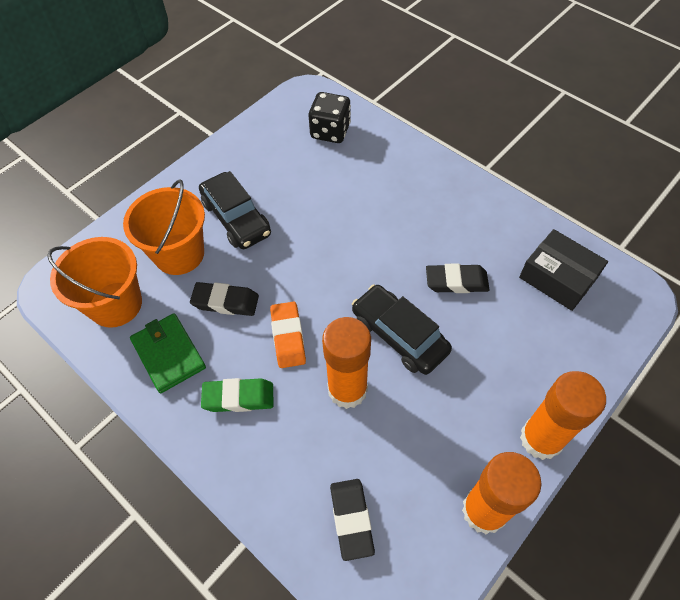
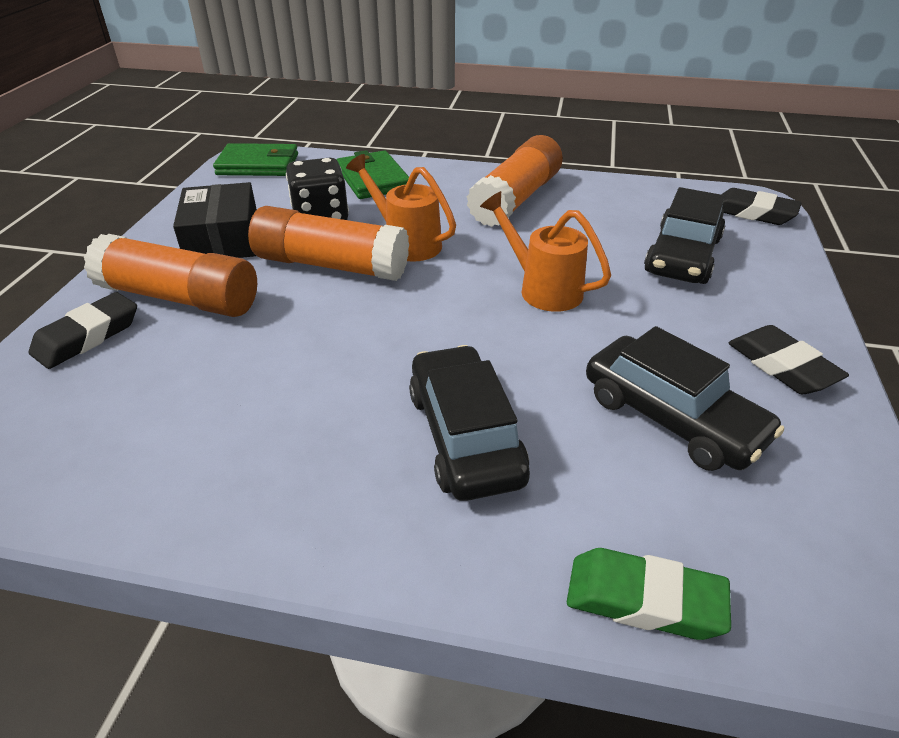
black car: 2 -> 3
green wallet: 1 -> 2
orange bucket: 2 -> 0
orange eraser: 1 -> 0
orange watering can: 0 -> 2

